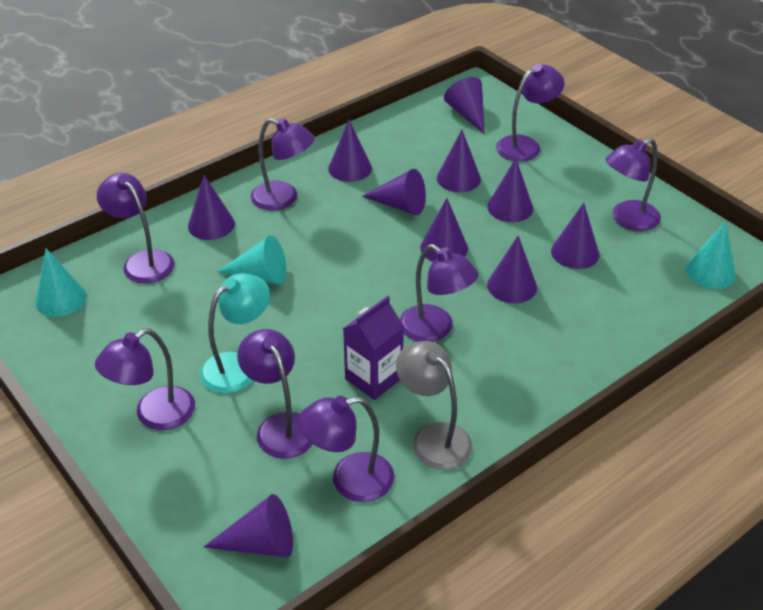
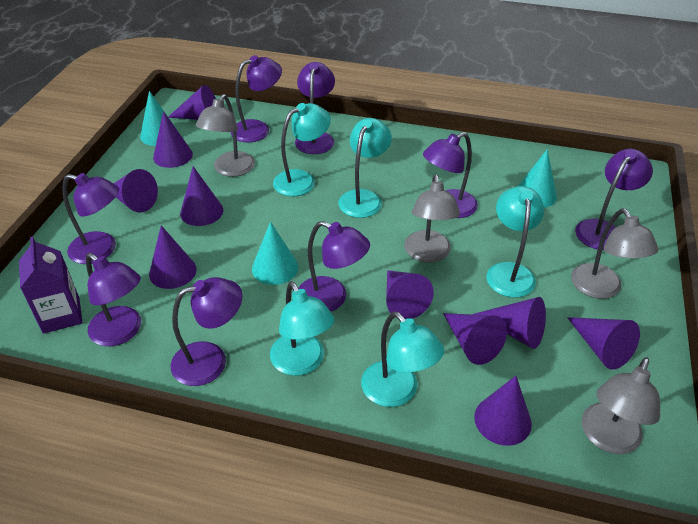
grey lamp: 1 -> 4
turquoise lamp: 1 -> 5

